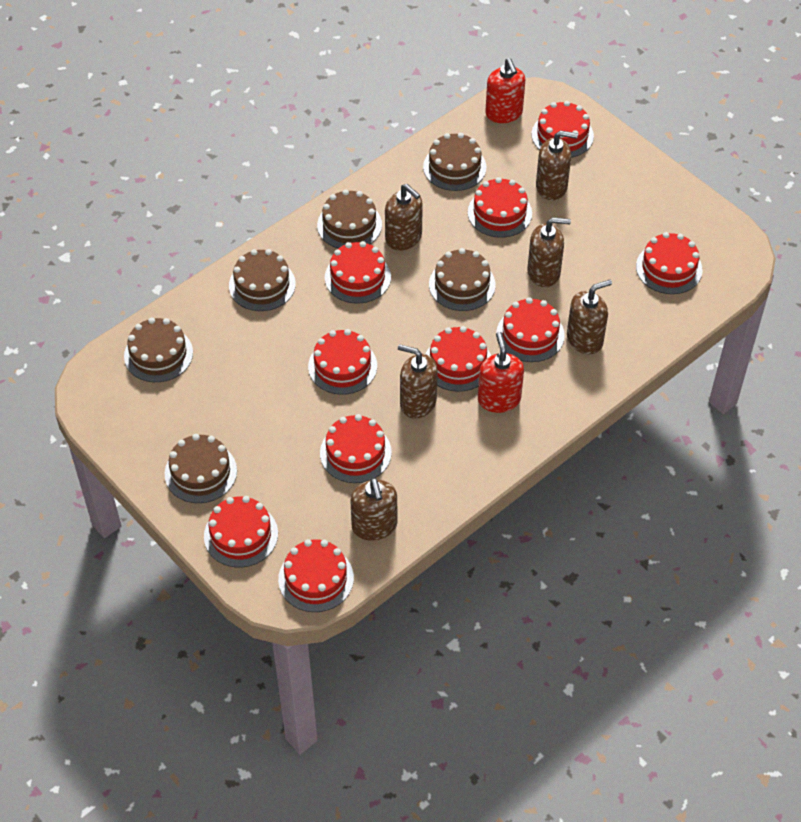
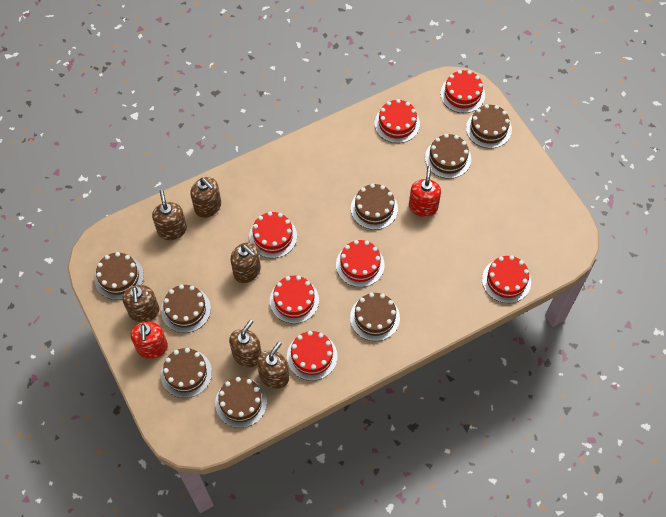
brown cake: 6 -> 8
red cake: 10 -> 7

